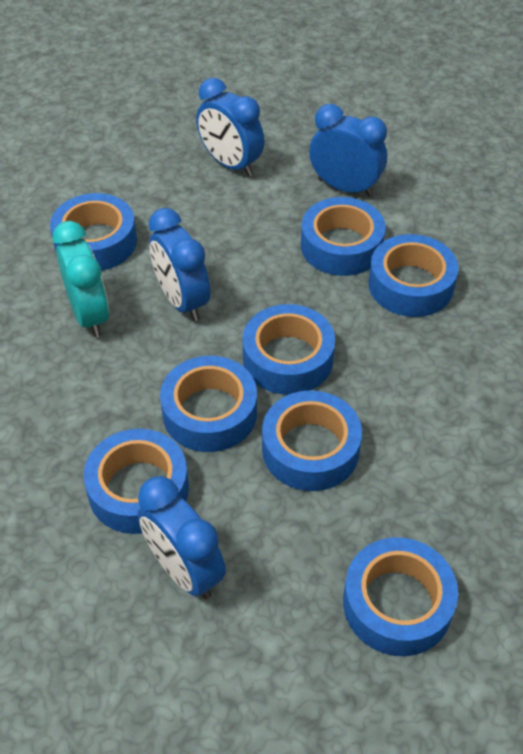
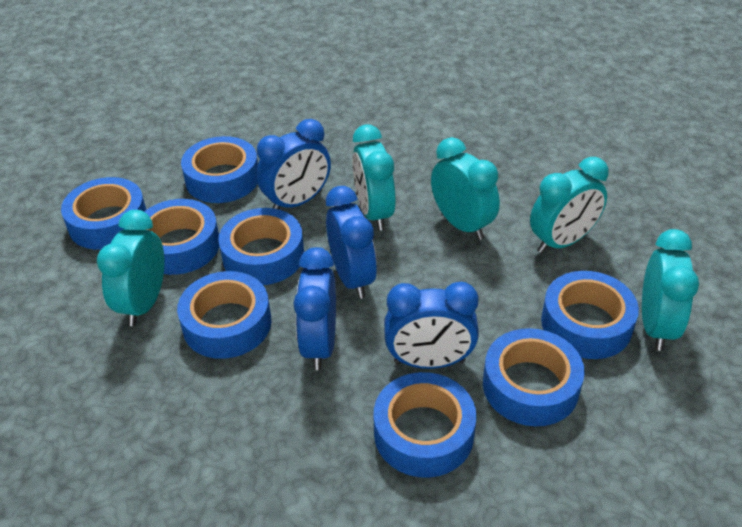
turquoise clock: 1 -> 5

